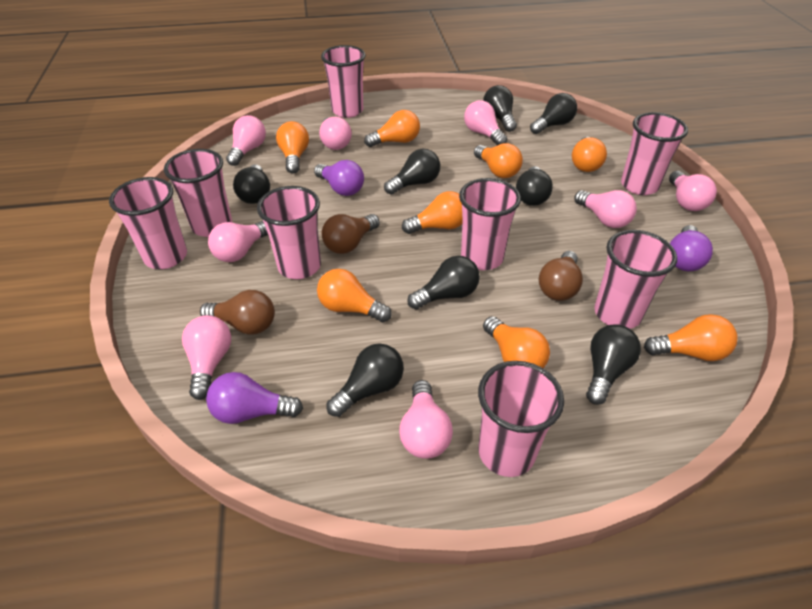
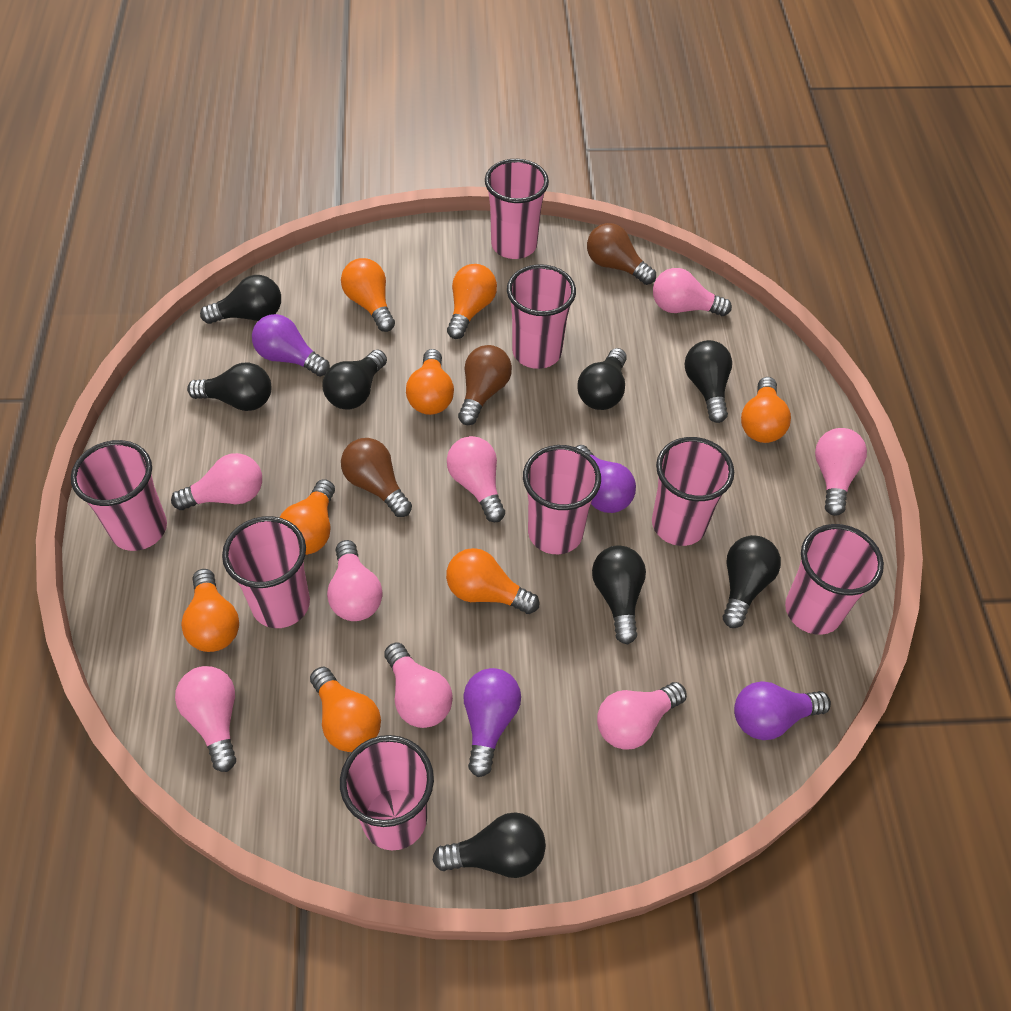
purple light bulb: 3 -> 4

